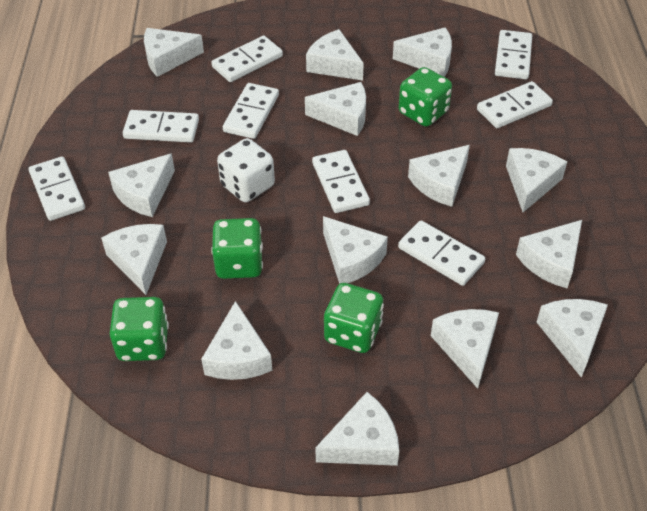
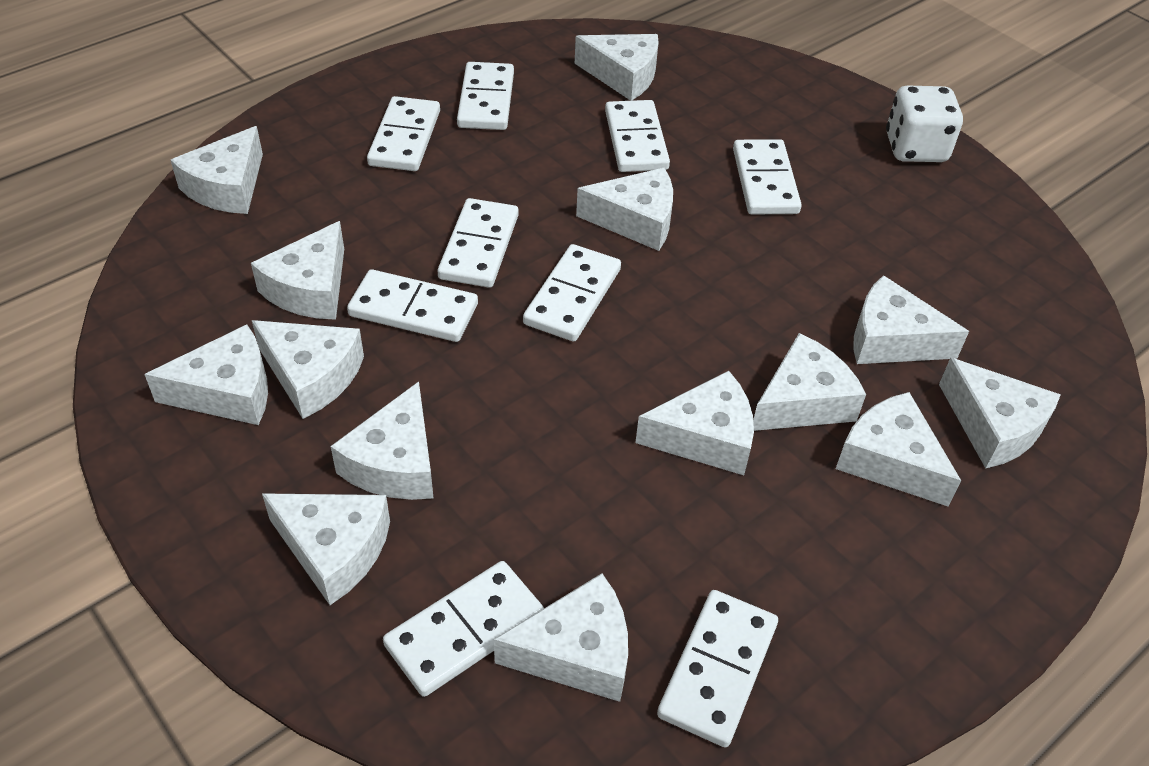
green dice: 4 -> 0
white domino: 8 -> 9

